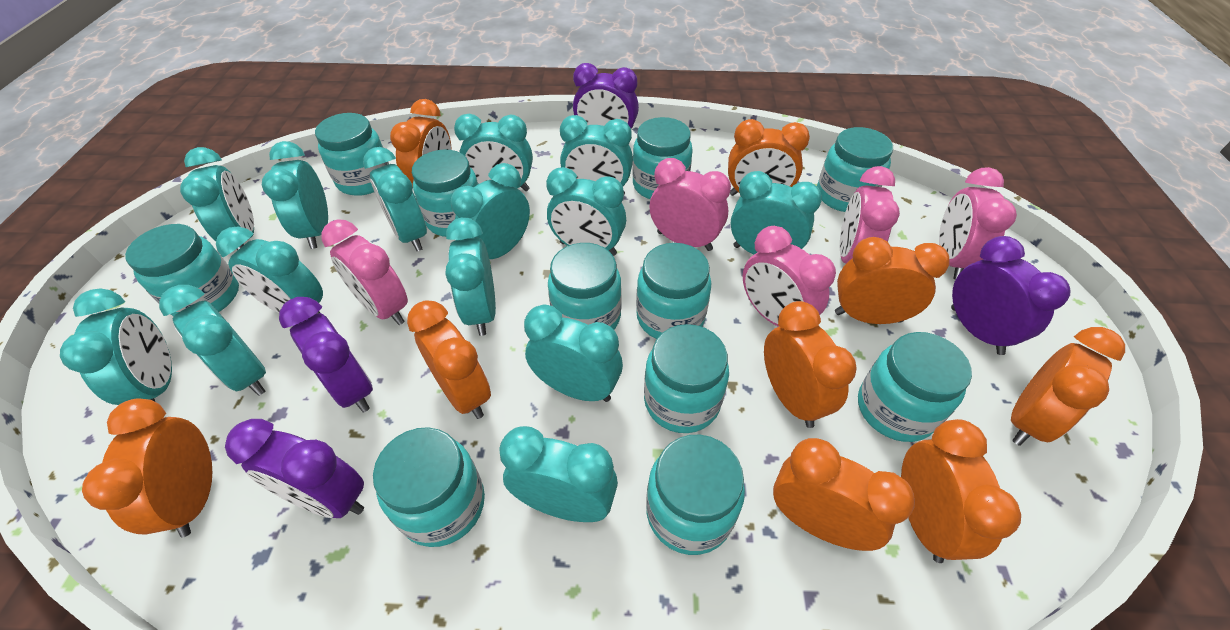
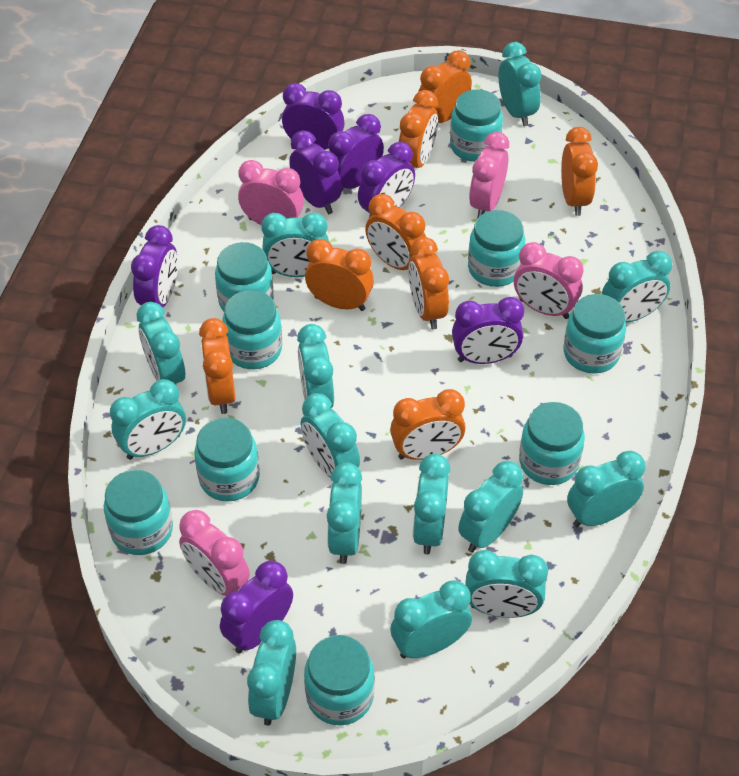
orange clock: 9 -> 8
pink clock: 5 -> 4
purple clock: 4 -> 7
turquoise jar: 11 -> 9

